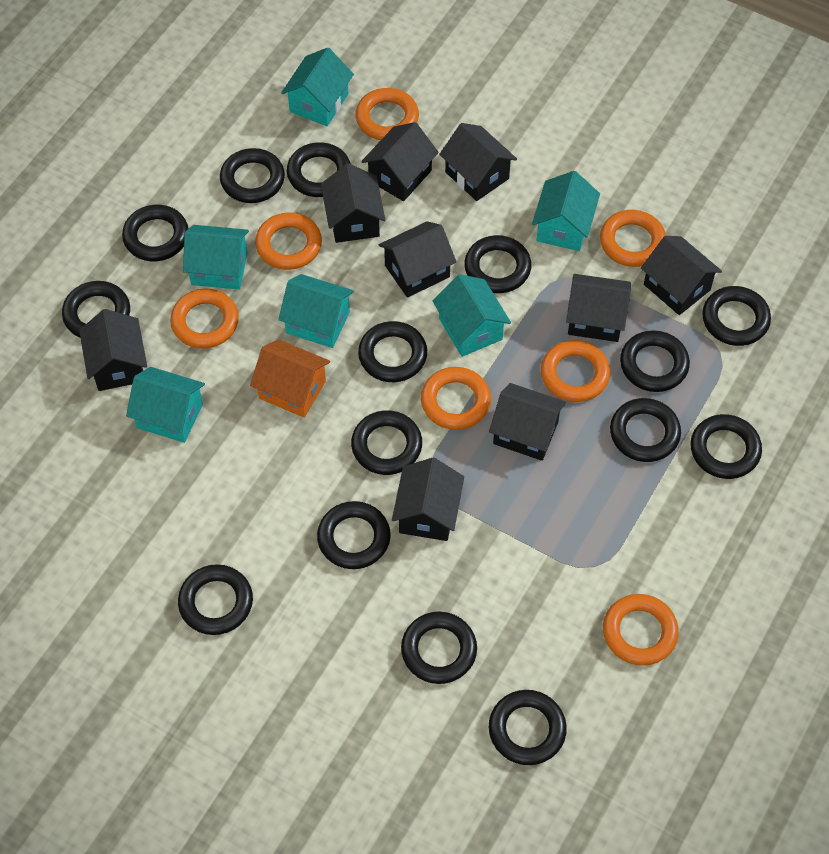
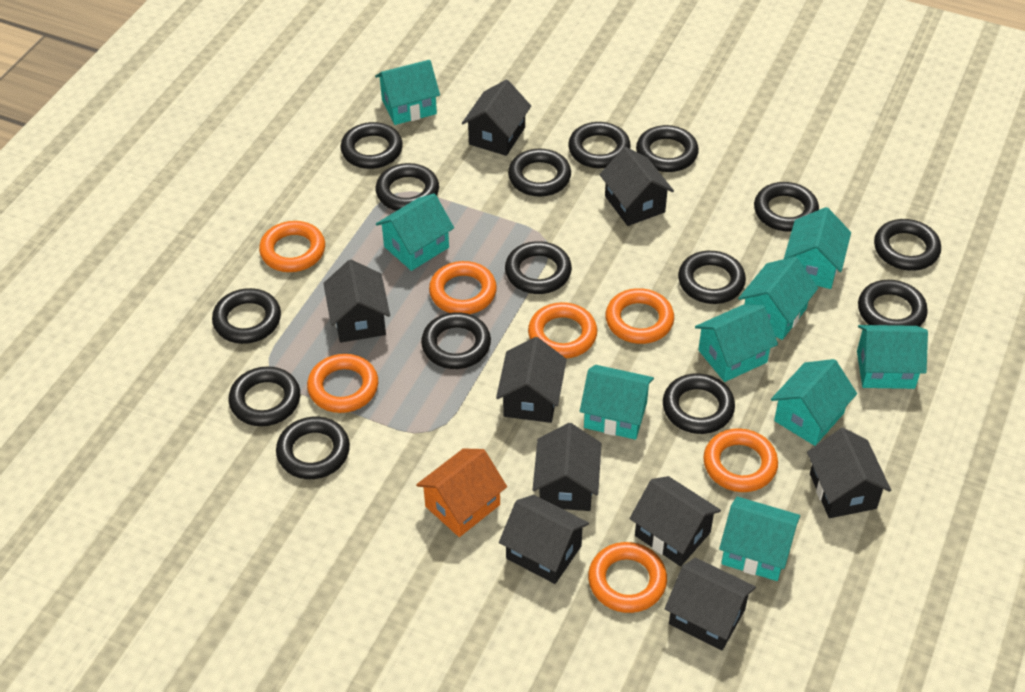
turquoise house: 6 -> 9

